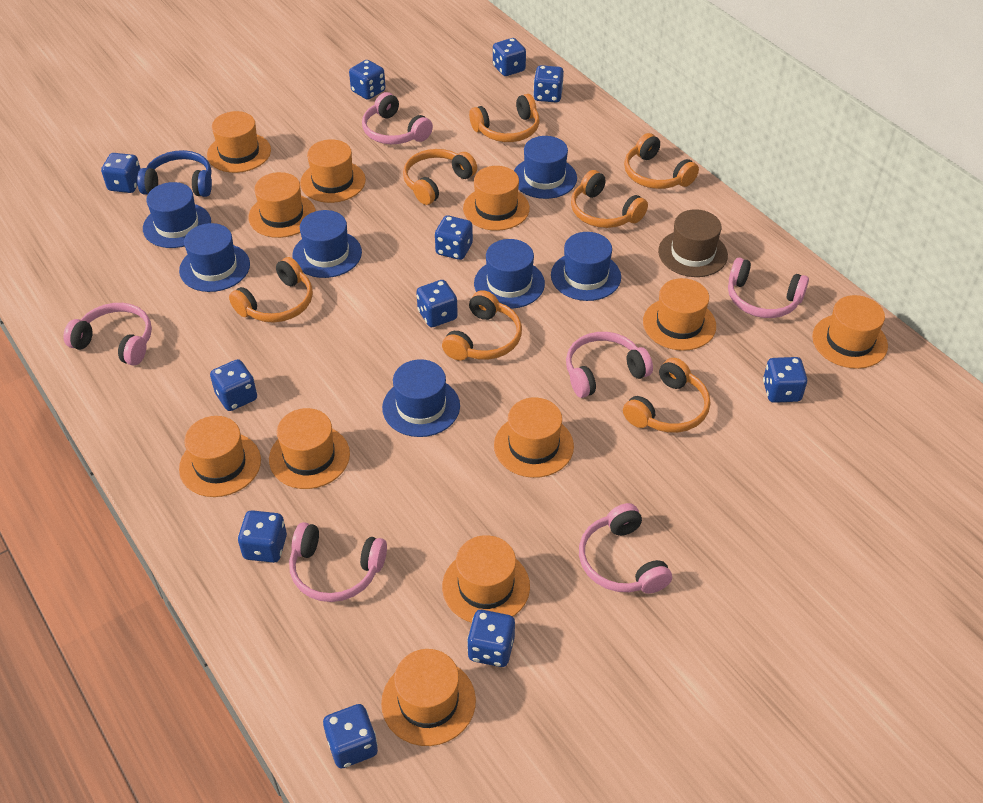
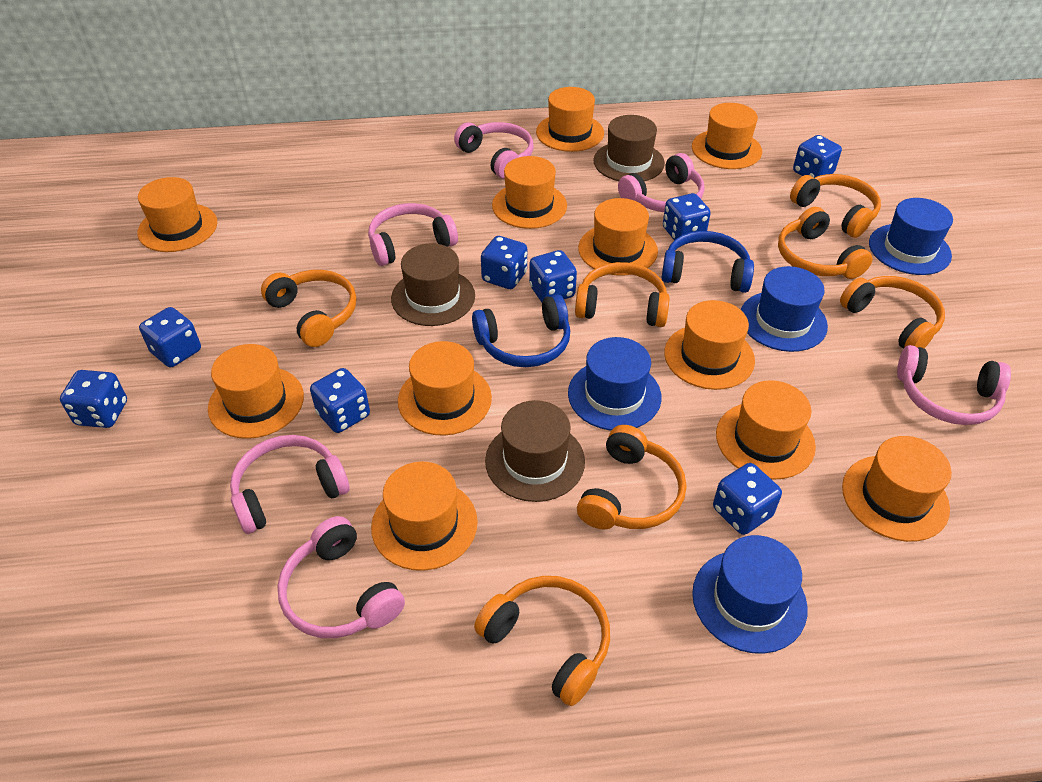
blue dice: 11 -> 8
blue hat: 7 -> 4
blue headphones: 1 -> 2
brown hat: 1 -> 3

